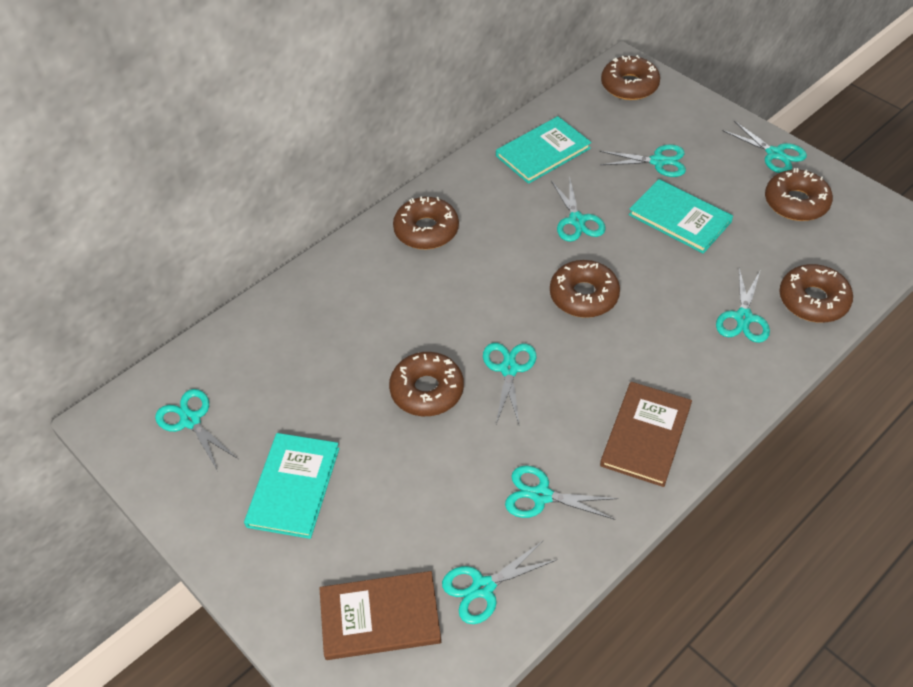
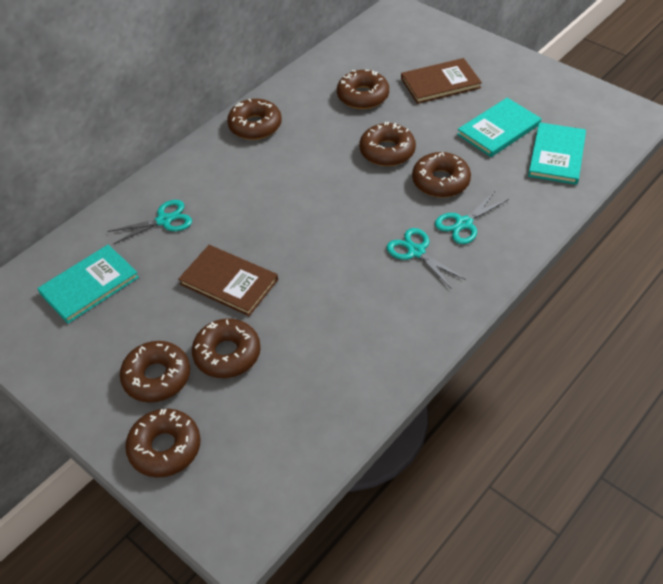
brown donut: 6 -> 7
turquoise scissors: 8 -> 3

